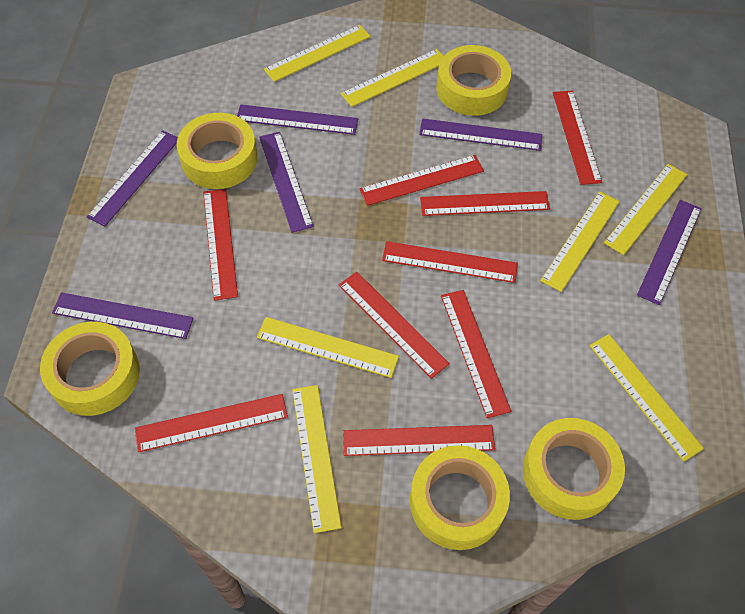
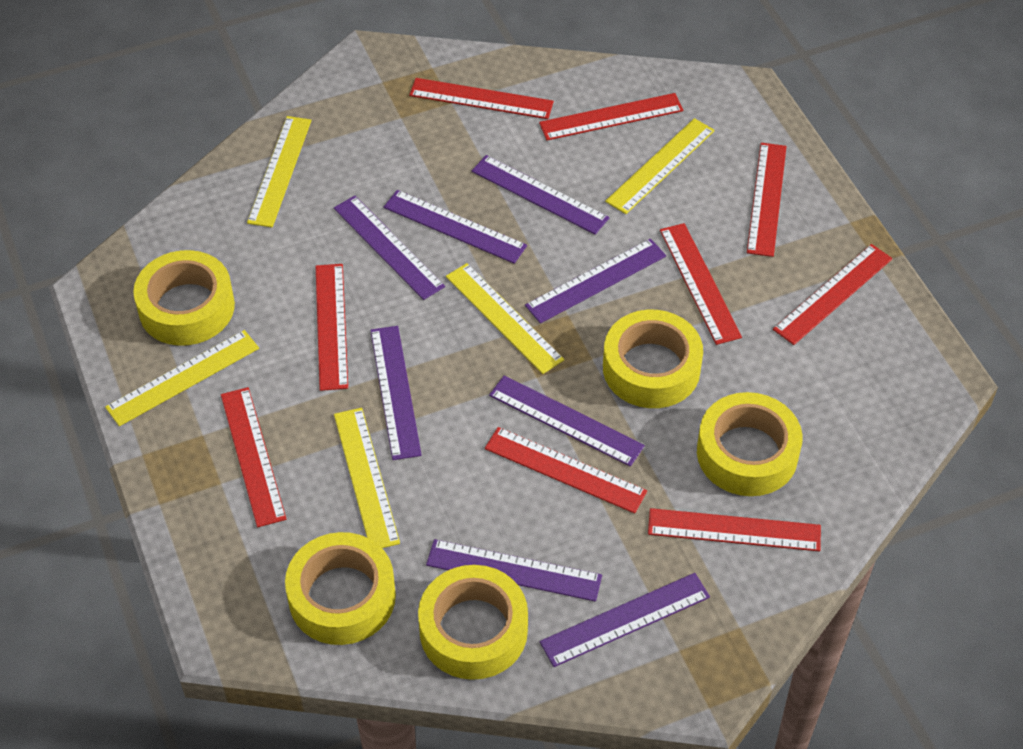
purple ruler: 6 -> 8
yellow ruler: 7 -> 5

